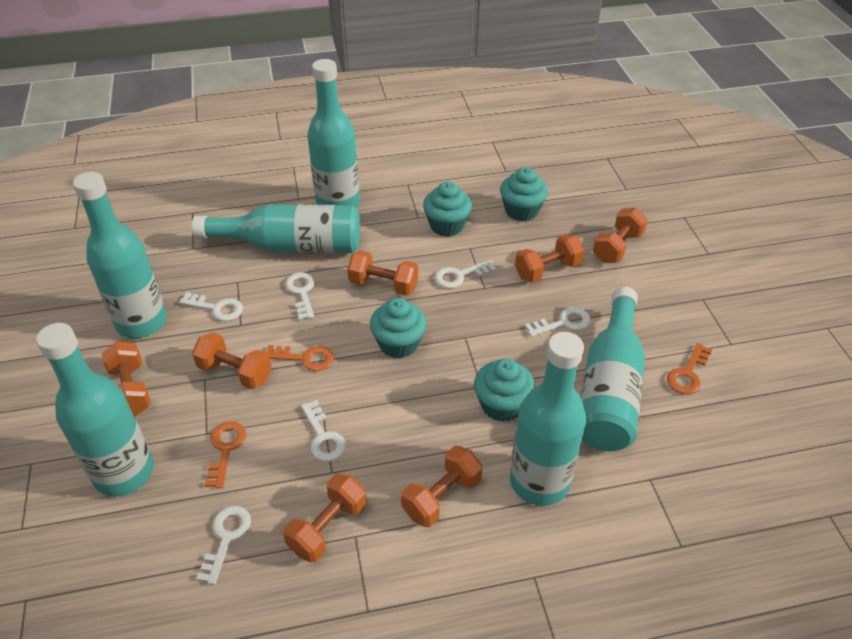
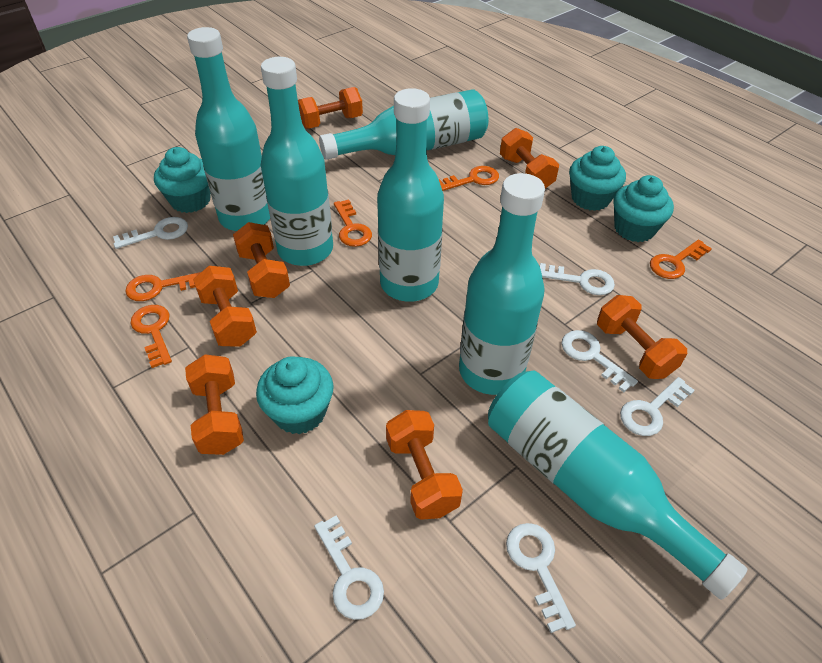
orange key: 3 -> 5

